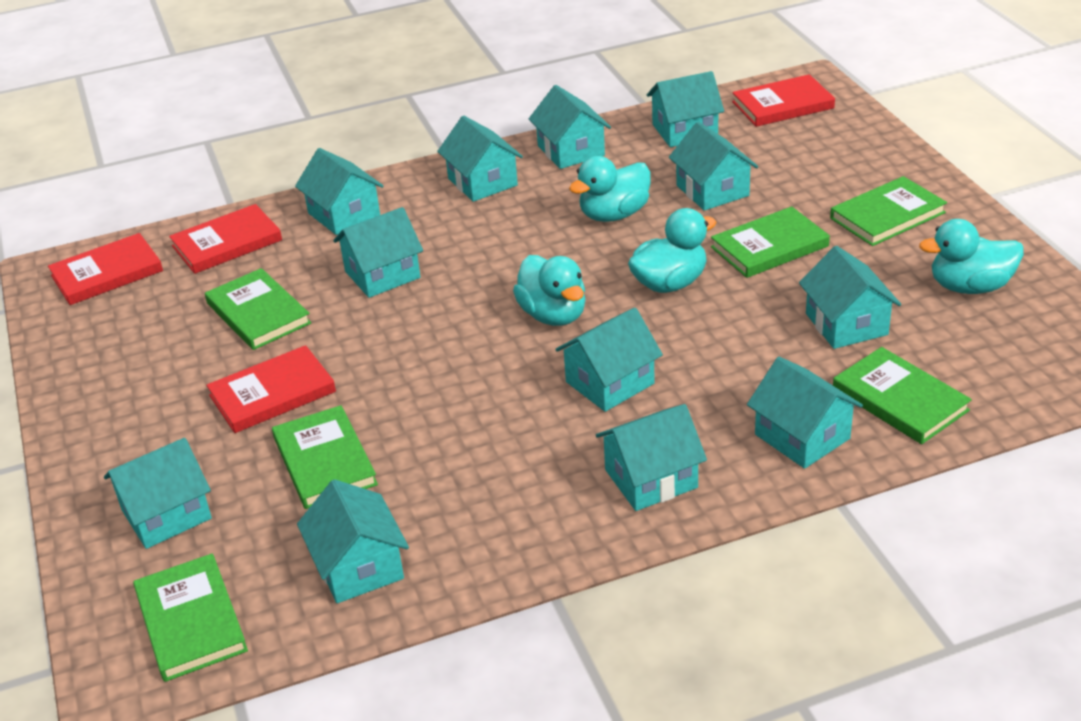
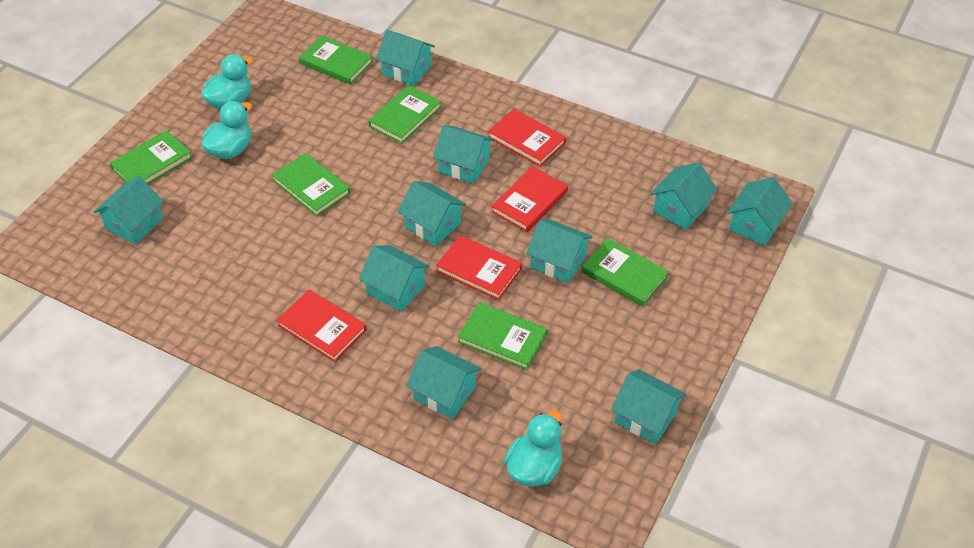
turquoise duck: 4 -> 3
turquoise house: 12 -> 10

